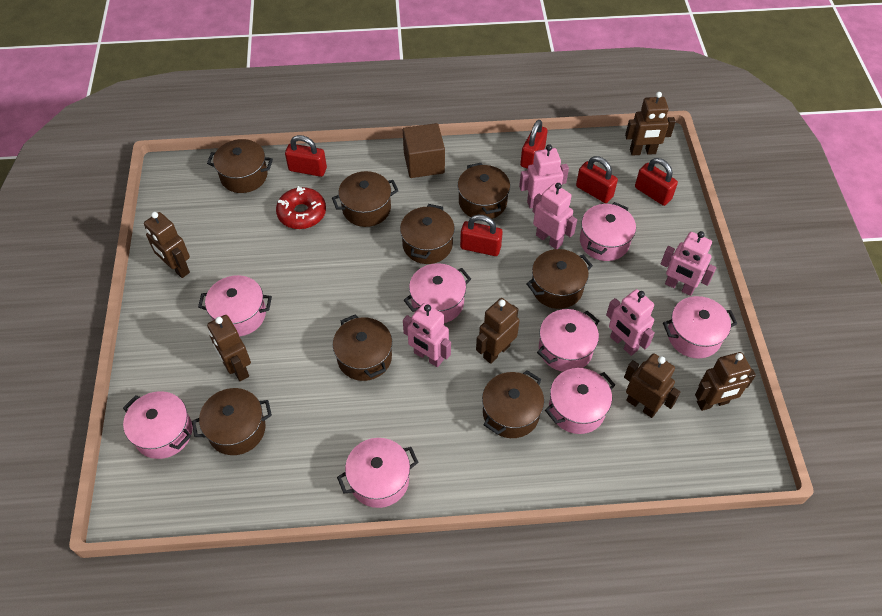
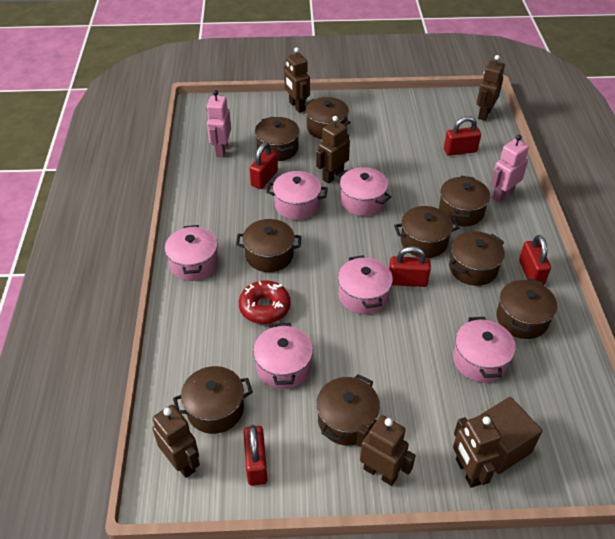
brown pot: 8 -> 9
pink pot: 8 -> 6
pink robot: 5 -> 2

